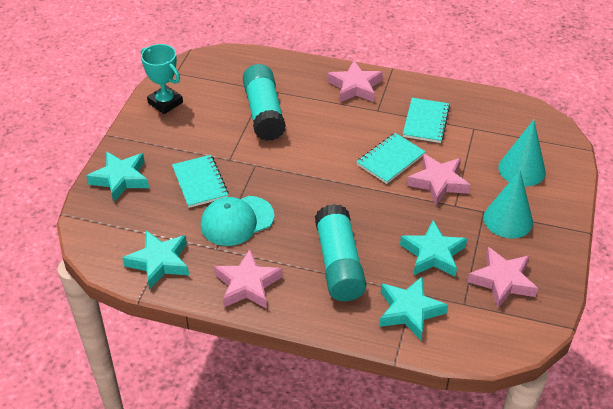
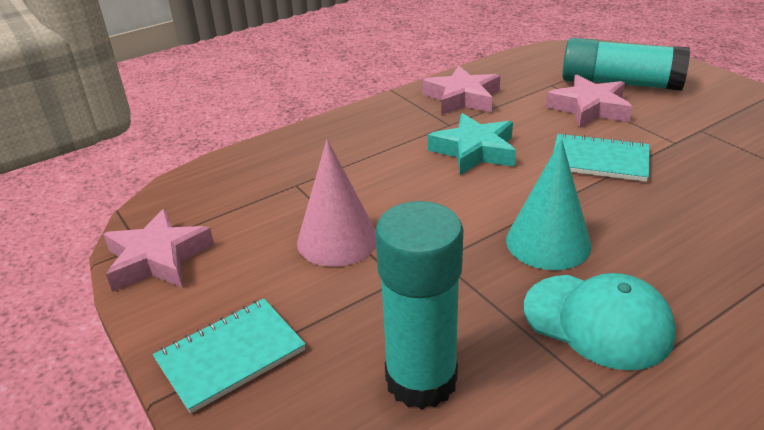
pink cone: 0 -> 1
pink star: 4 -> 3
turquoise cone: 2 -> 1
turquoise notebook: 3 -> 2
turquoise star: 4 -> 1
turquoise trophy: 1 -> 0

